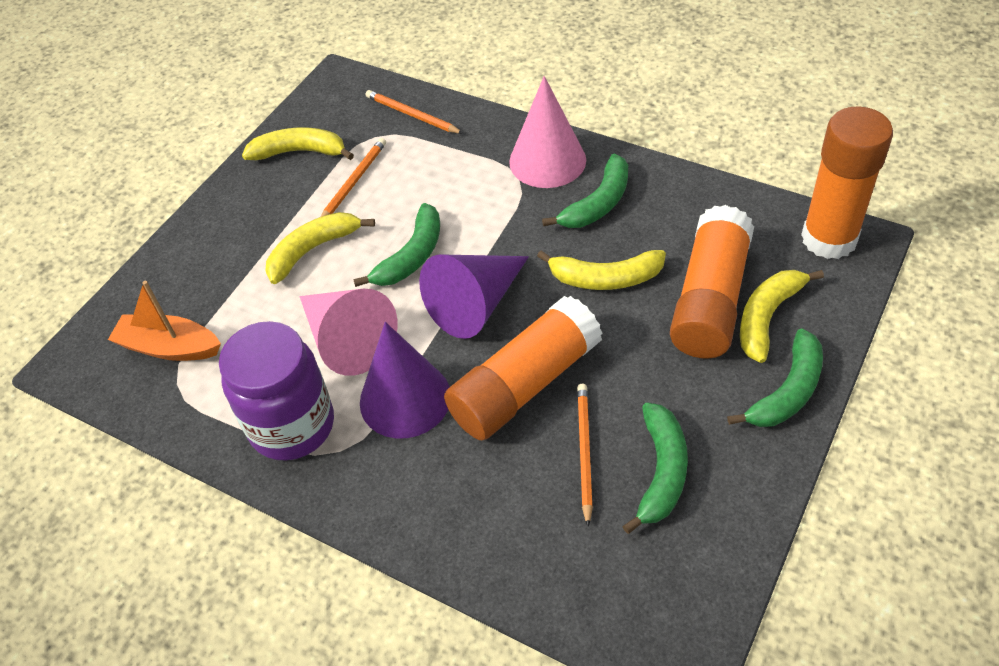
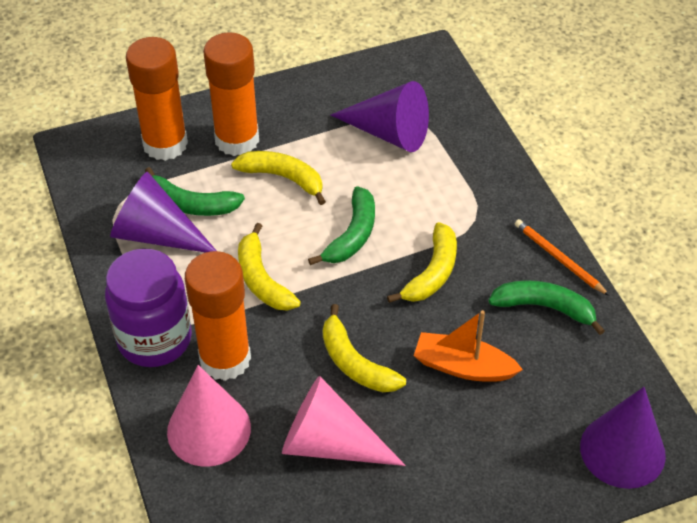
green banana: 4 -> 3
orange pencil: 3 -> 1
purple cone: 2 -> 3

